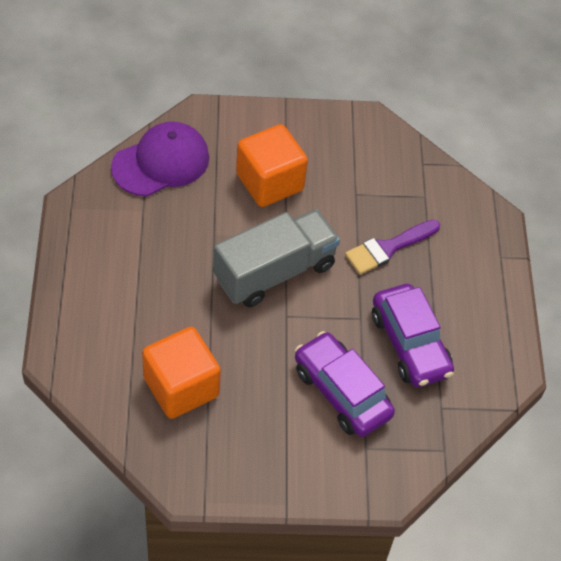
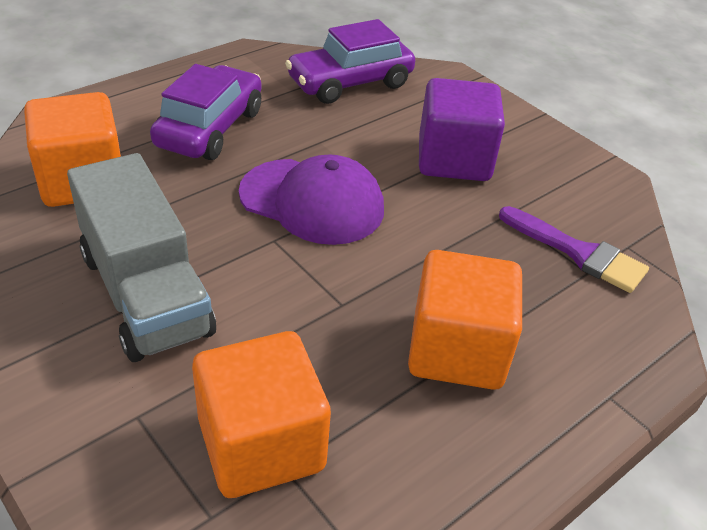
orange cube: 2 -> 3
purple cube: 0 -> 1

